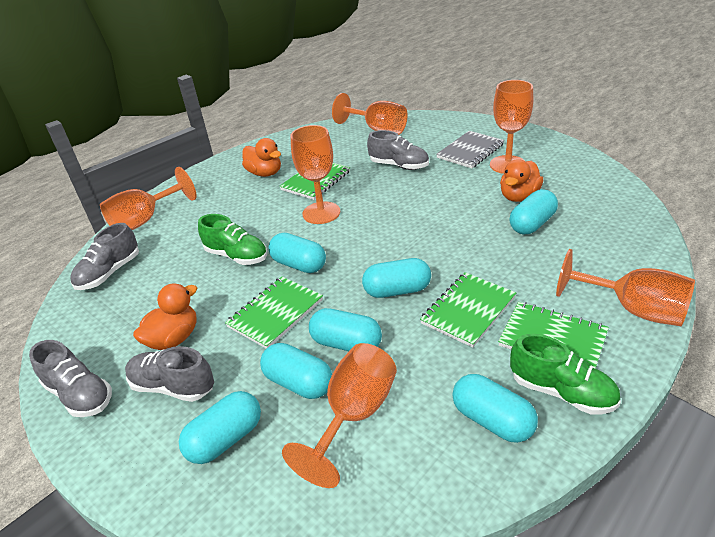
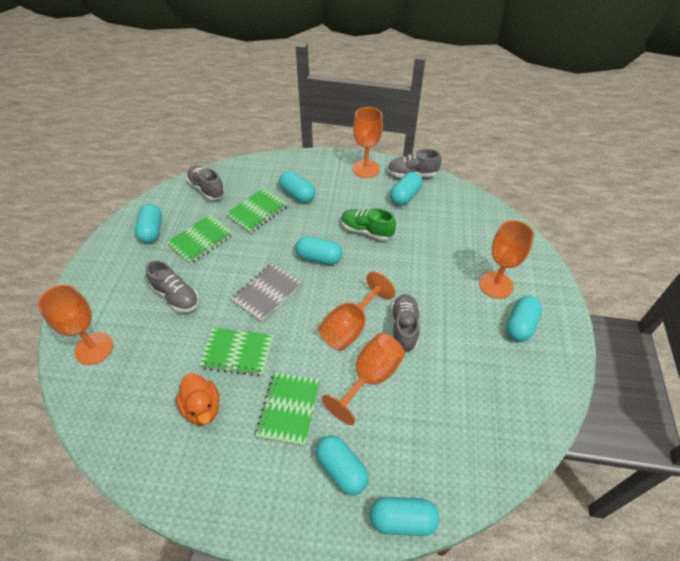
green shoe: 2 -> 1
orange duck: 3 -> 1
orange goblet: 6 -> 5

